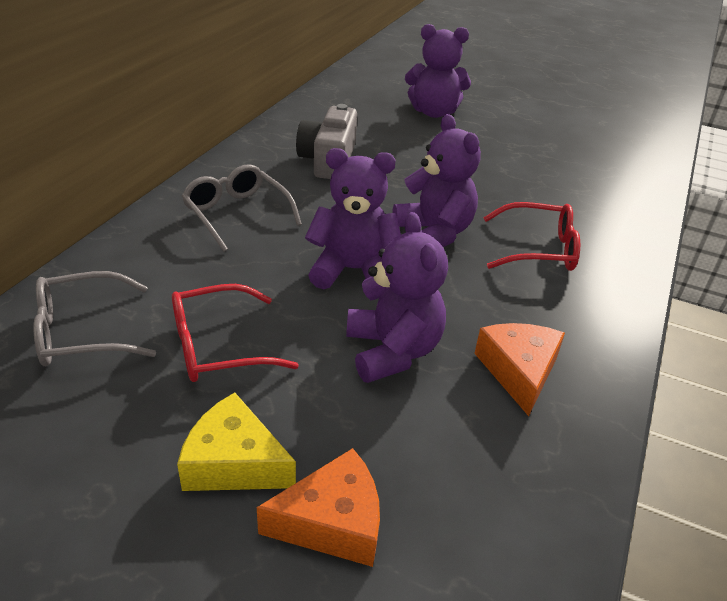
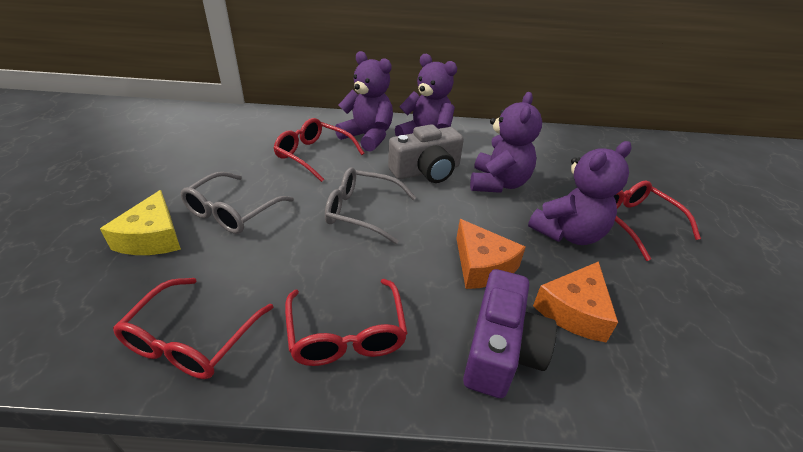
purple camera: 0 -> 1
red glasses: 2 -> 4

